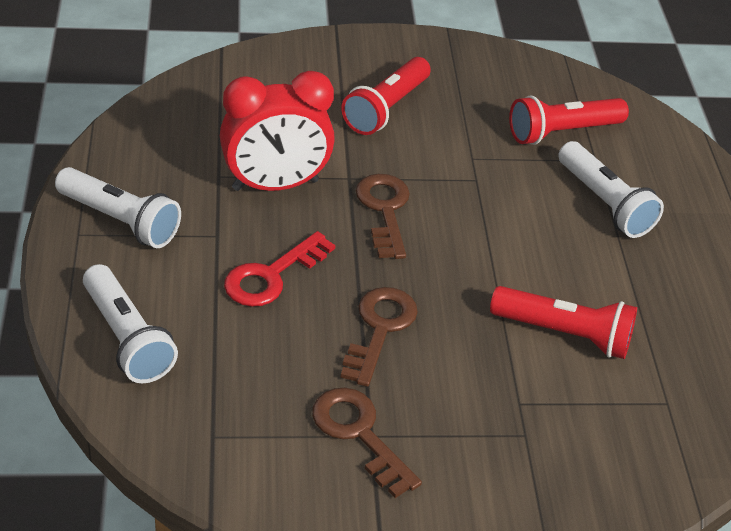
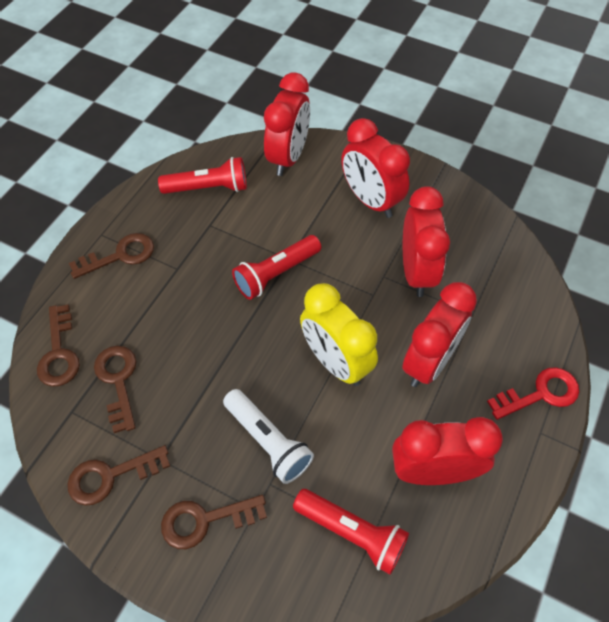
brown key: 3 -> 5
red clock: 1 -> 5
white flashlight: 3 -> 1
yellow clock: 0 -> 1

